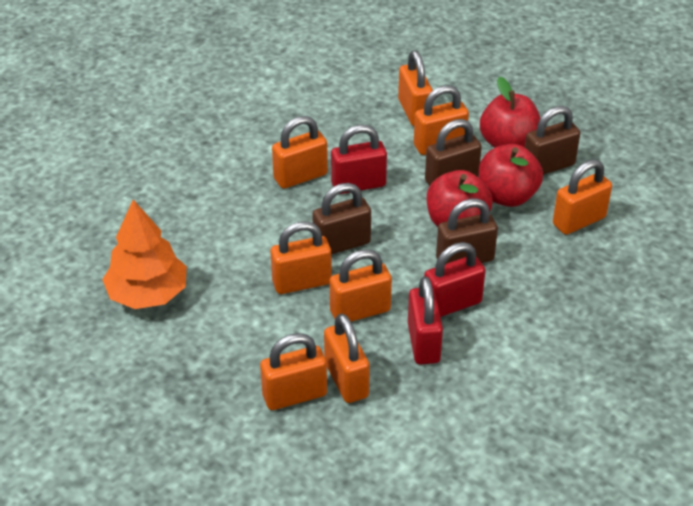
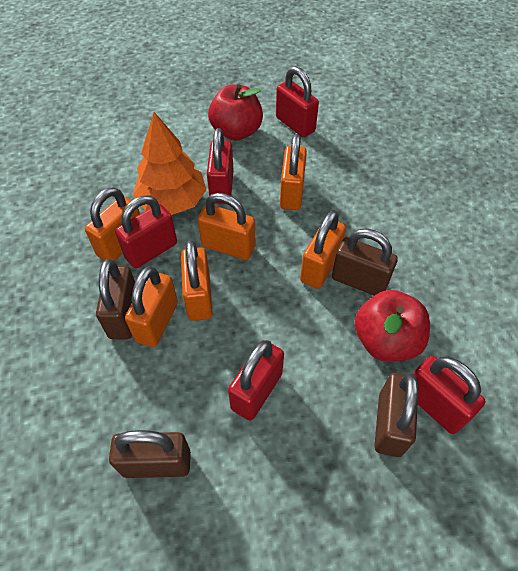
orange padlock: 8 -> 6
red apple: 3 -> 2
red padlock: 3 -> 5

